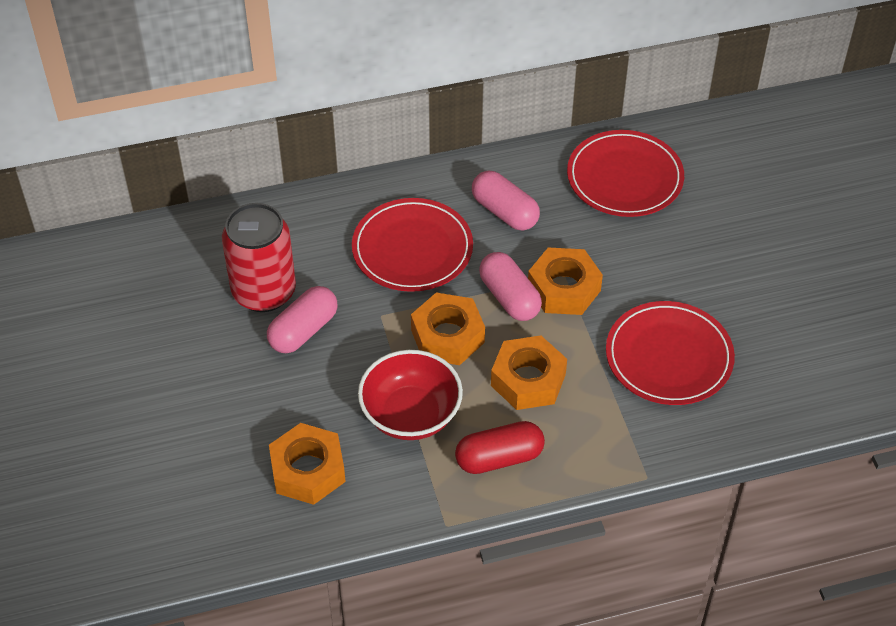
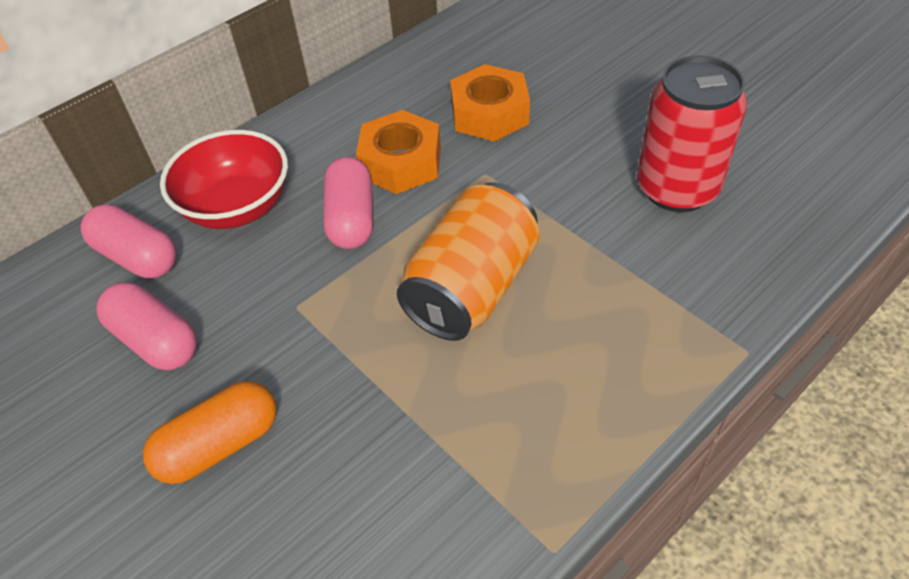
orange can: 0 -> 1
orange capsule: 0 -> 1
orange nut: 4 -> 2
red capsule: 1 -> 0
red plate: 3 -> 0

